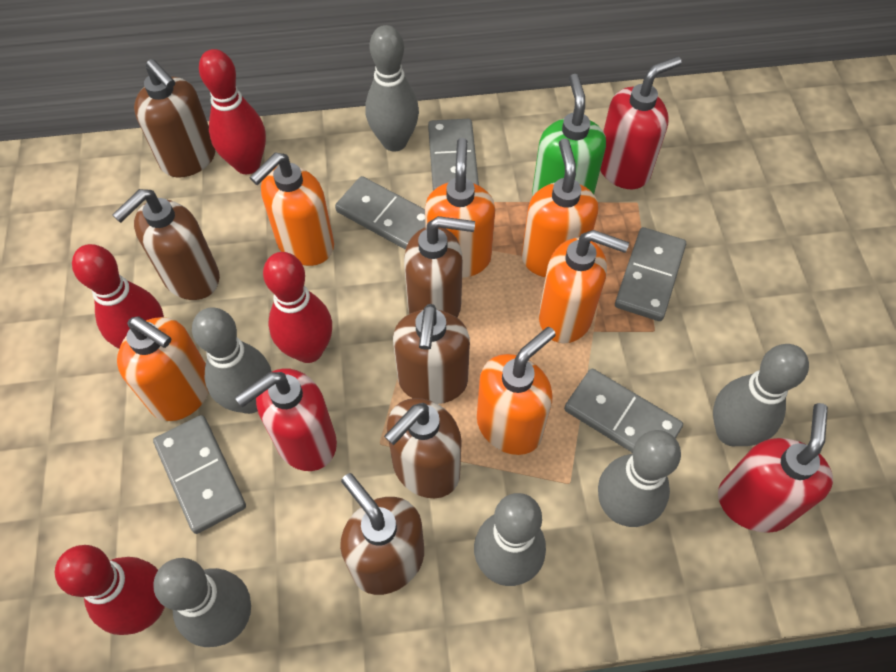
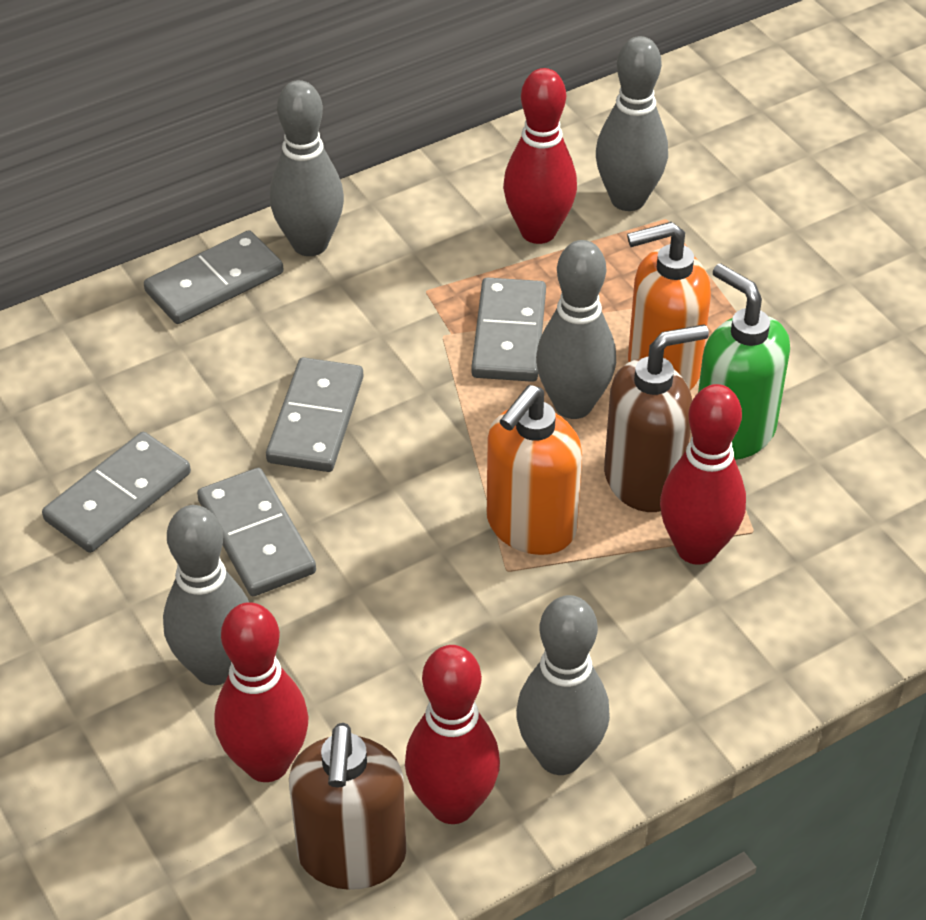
brown soap dispenser: 6 -> 2
grey bowling pin: 6 -> 5
orange soap dispenser: 6 -> 2
red soap dispenser: 3 -> 0

